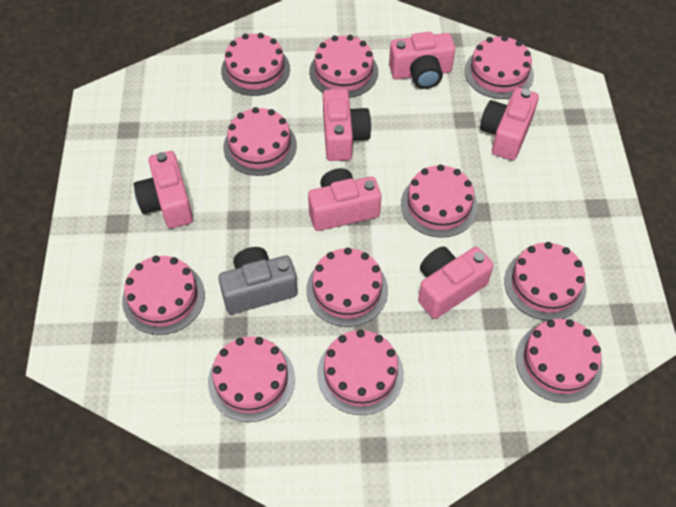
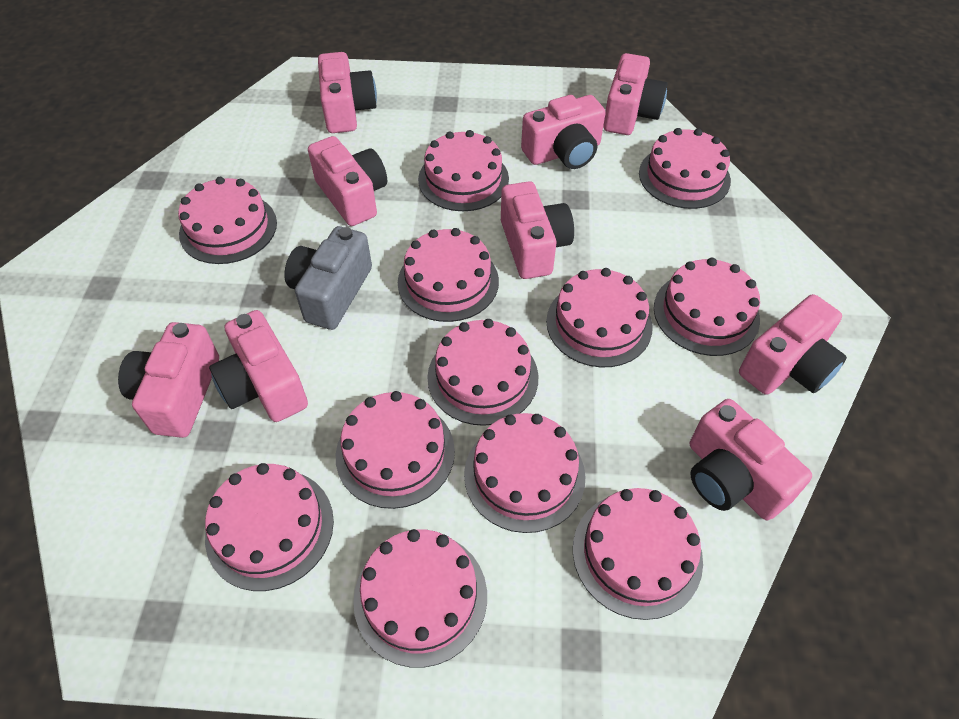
pink cake: 11 -> 12
pink camera: 6 -> 9

